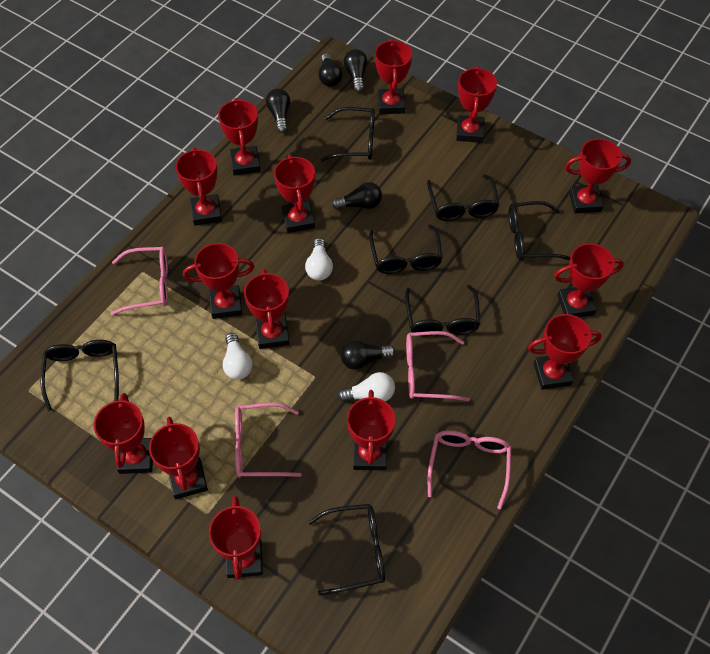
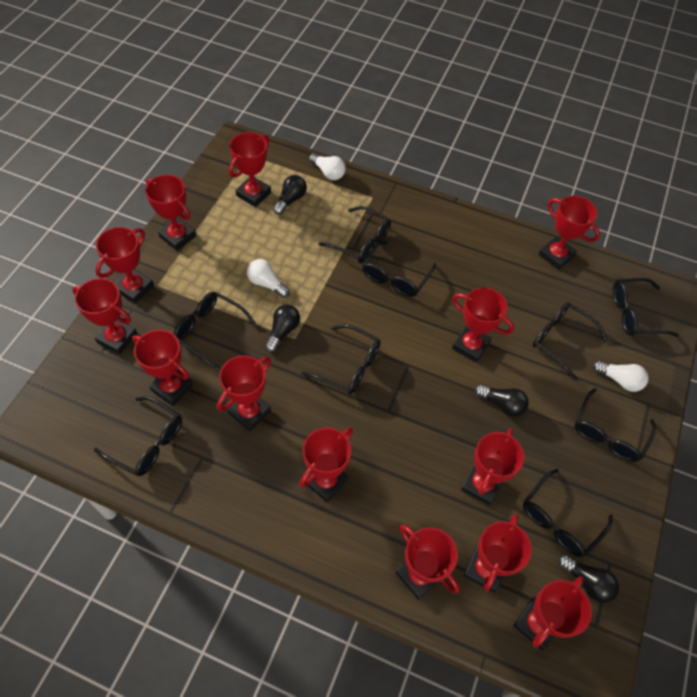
black glasses: 7 -> 9
black light bulb: 5 -> 4
pink glasses: 4 -> 0
red trophy: 14 -> 13

